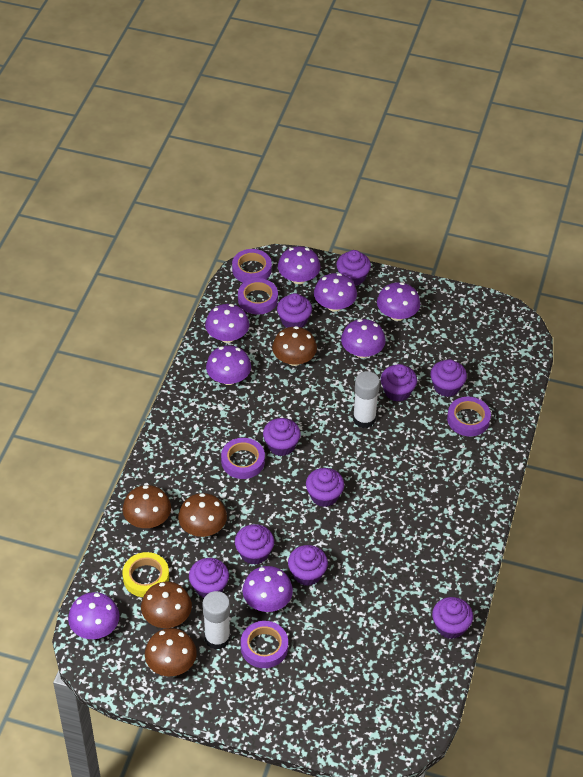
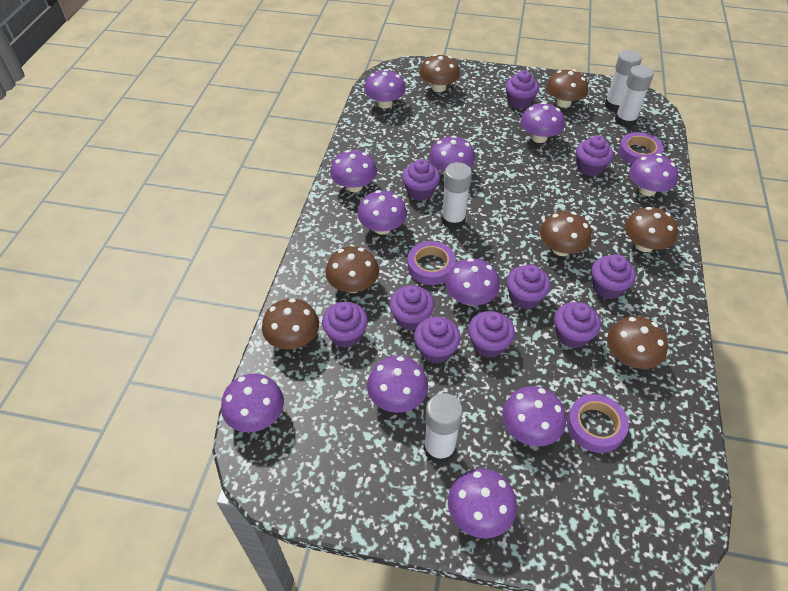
brown mushroom: 5 -> 7
purple mushroom: 8 -> 11
purple tape: 5 -> 3
white glue stick: 2 -> 4
yellow tape: 1 -> 0

